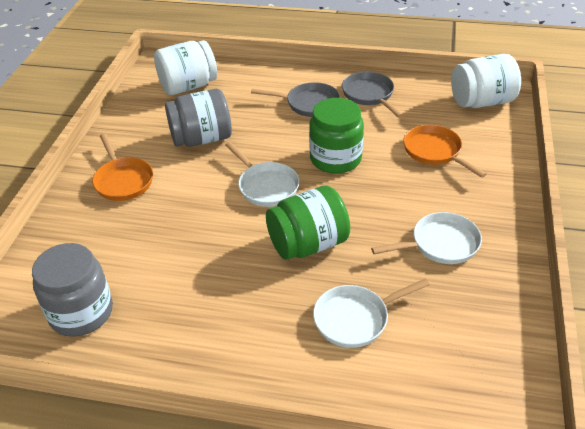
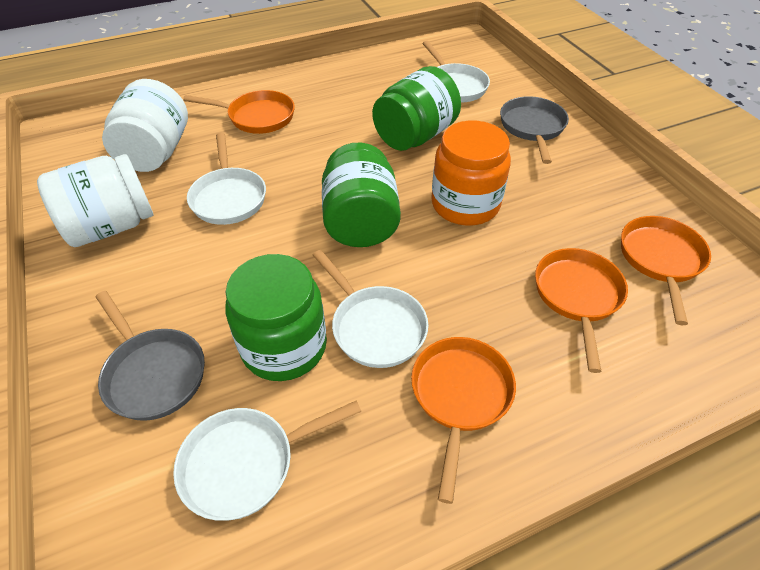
green jar: 2 -> 3
grey jar: 2 -> 0
orange jar: 0 -> 1
orange pan: 2 -> 4
white pan: 3 -> 4

